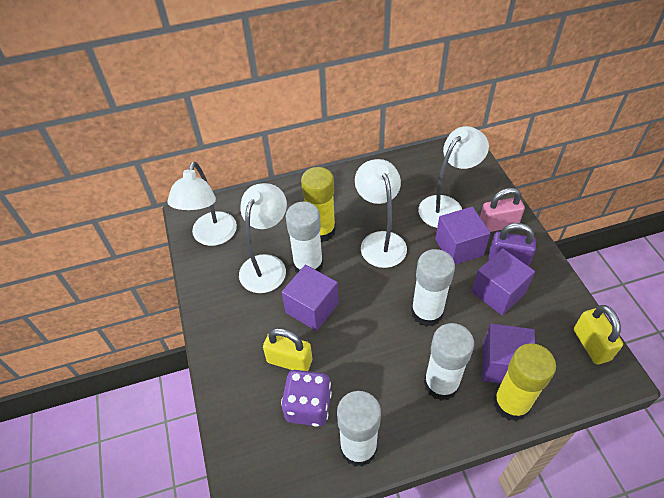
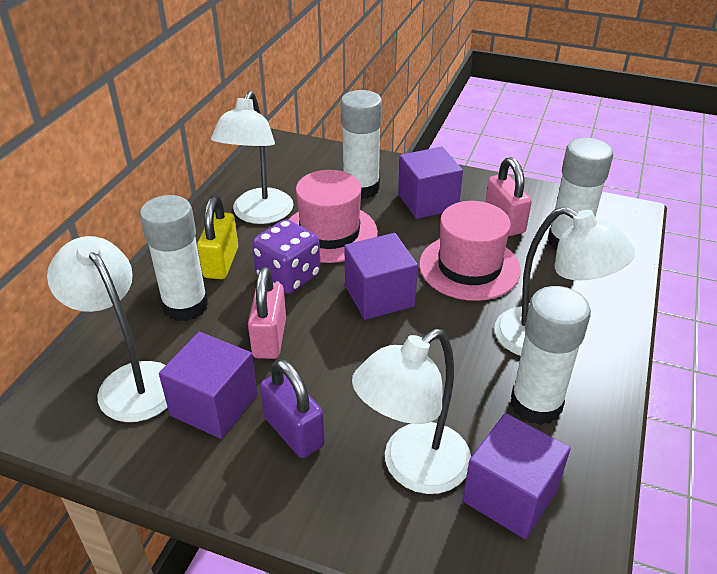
pink hat: 0 -> 2
pink padlock: 1 -> 2
yellow glue stick: 2 -> 0
yellow padlock: 2 -> 1

